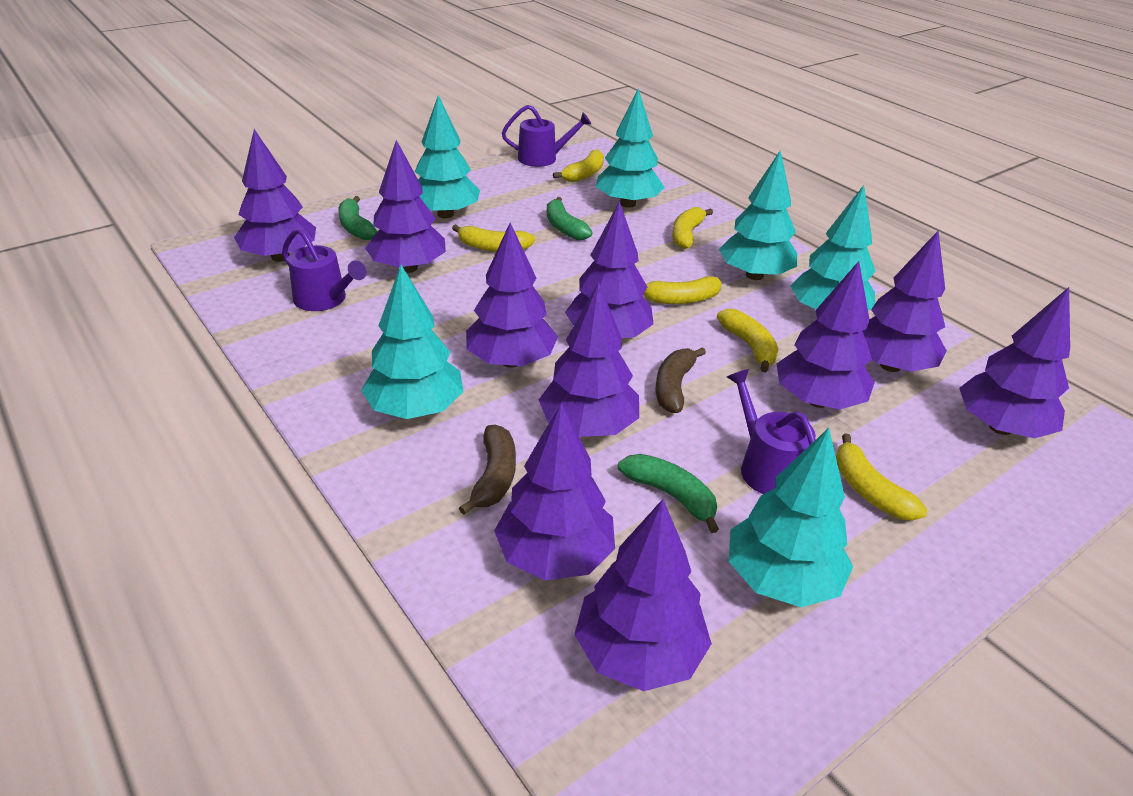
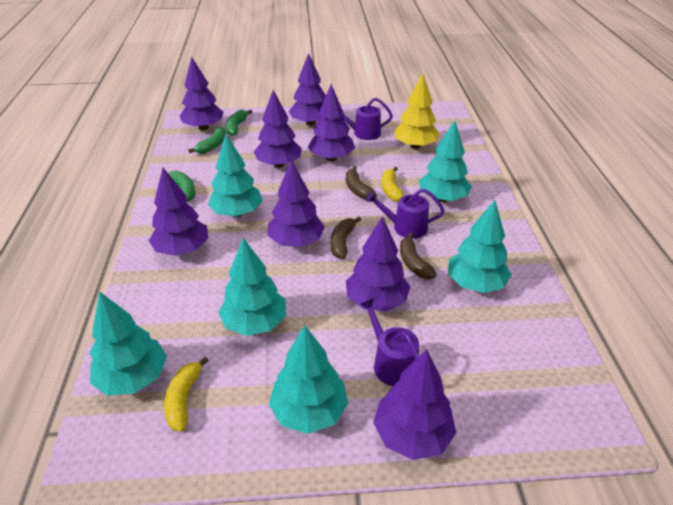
brown banana: 2 -> 3
purple tree: 10 -> 8
yellow banana: 6 -> 2
yellow tree: 0 -> 1

